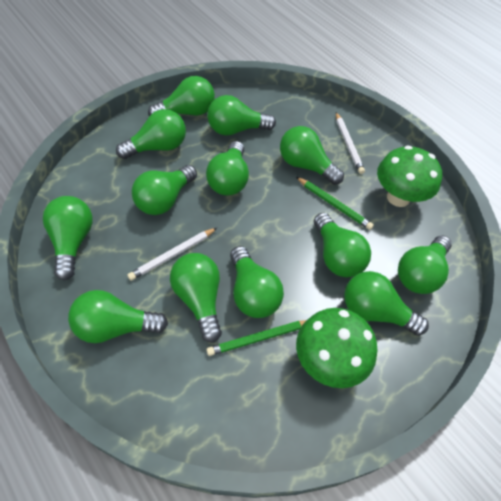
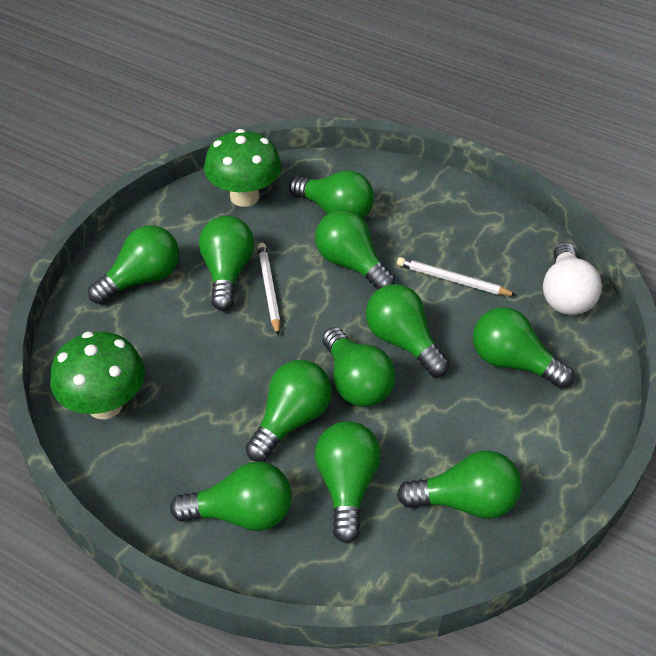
green light bulb: 13 -> 11
green pencil: 2 -> 0
white light bulb: 0 -> 1

